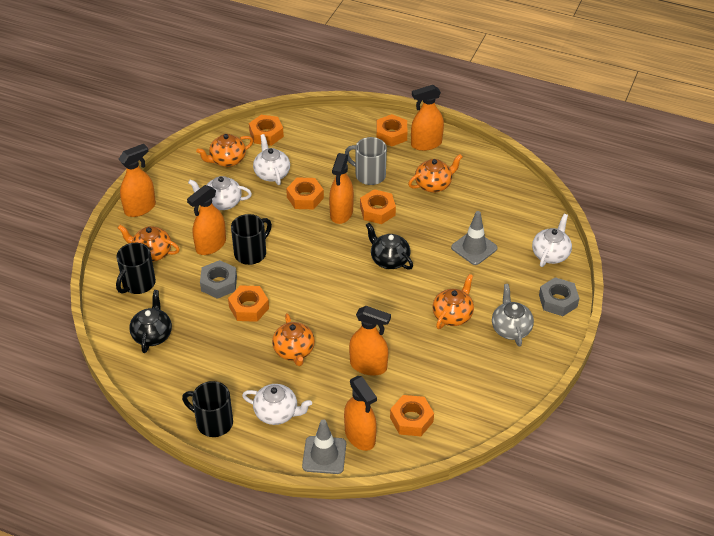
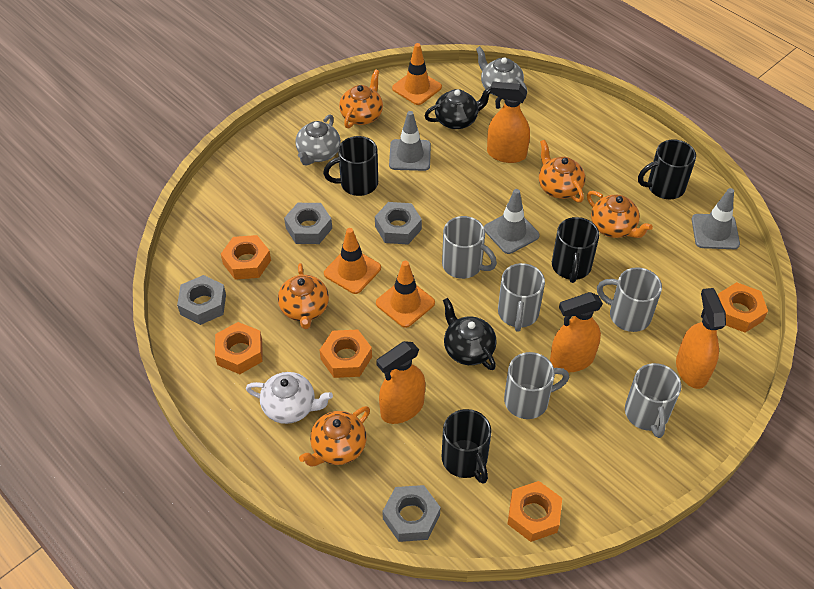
black mug: 3 -> 4
grey mug: 1 -> 5
grey nut: 2 -> 4
grey teapot: 1 -> 2
grey traffic cone: 2 -> 3
orange nut: 6 -> 5
orange spray bottle: 6 -> 4
orange traffic cone: 0 -> 3
white teapot: 4 -> 1

